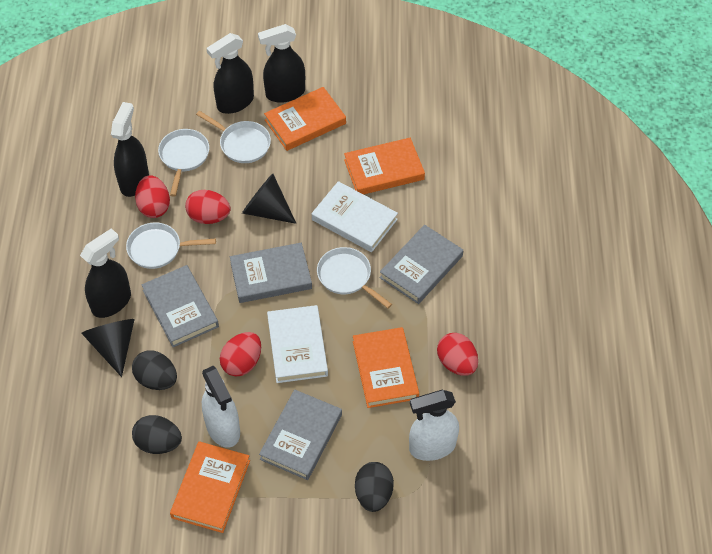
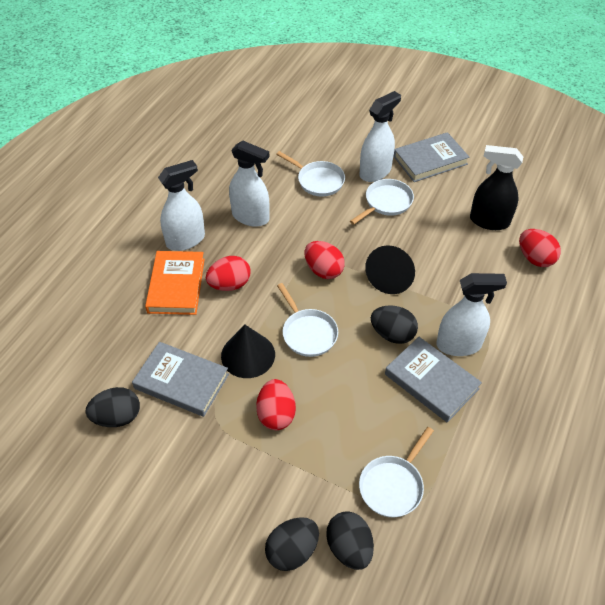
black egg: 3 -> 4
black spray bottle: 4 -> 1
grey book: 4 -> 3
orange book: 4 -> 1
white book: 2 -> 0
white spray bottle: 2 -> 4

